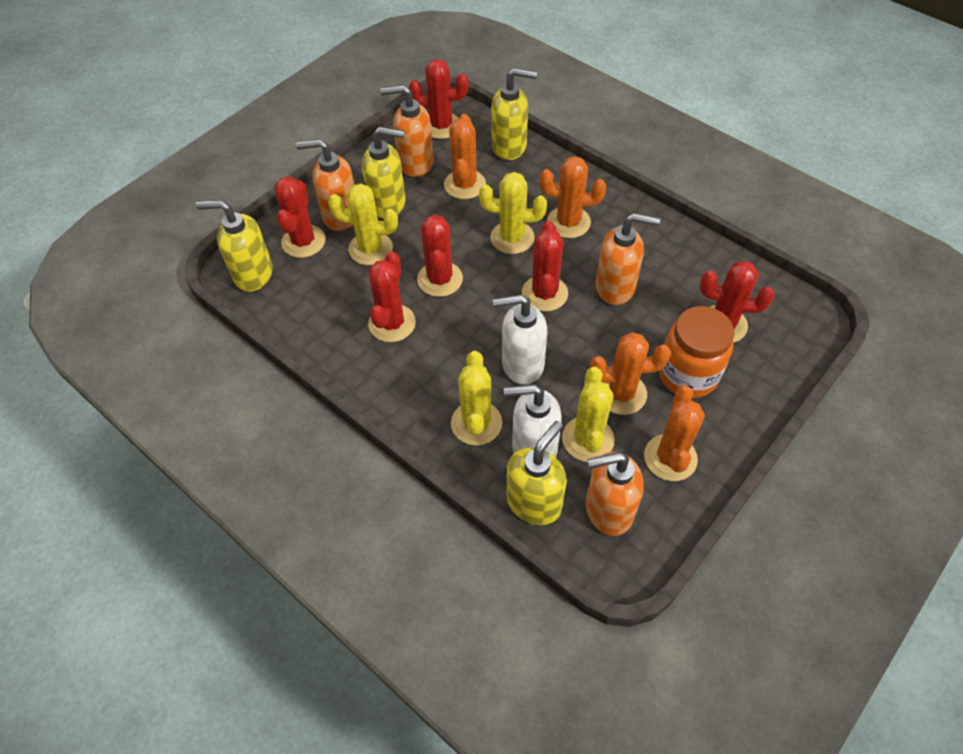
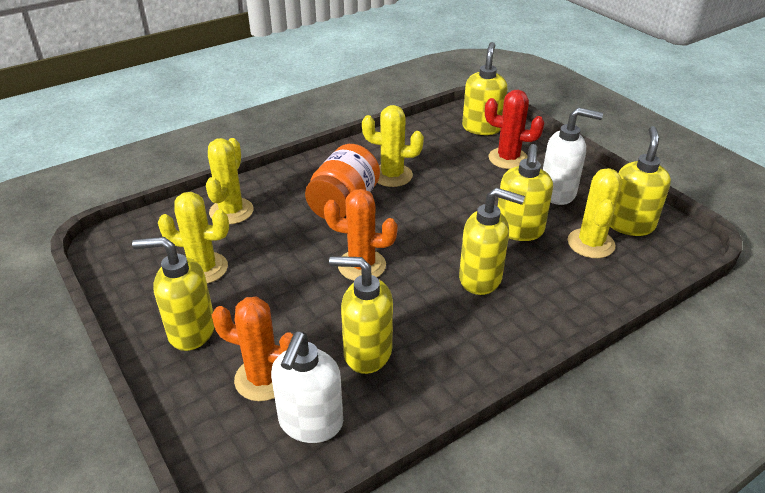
orange cactus: 4 -> 2
orange soap dispenser: 4 -> 0
red cactus: 6 -> 1
yellow soap dispenser: 4 -> 6

